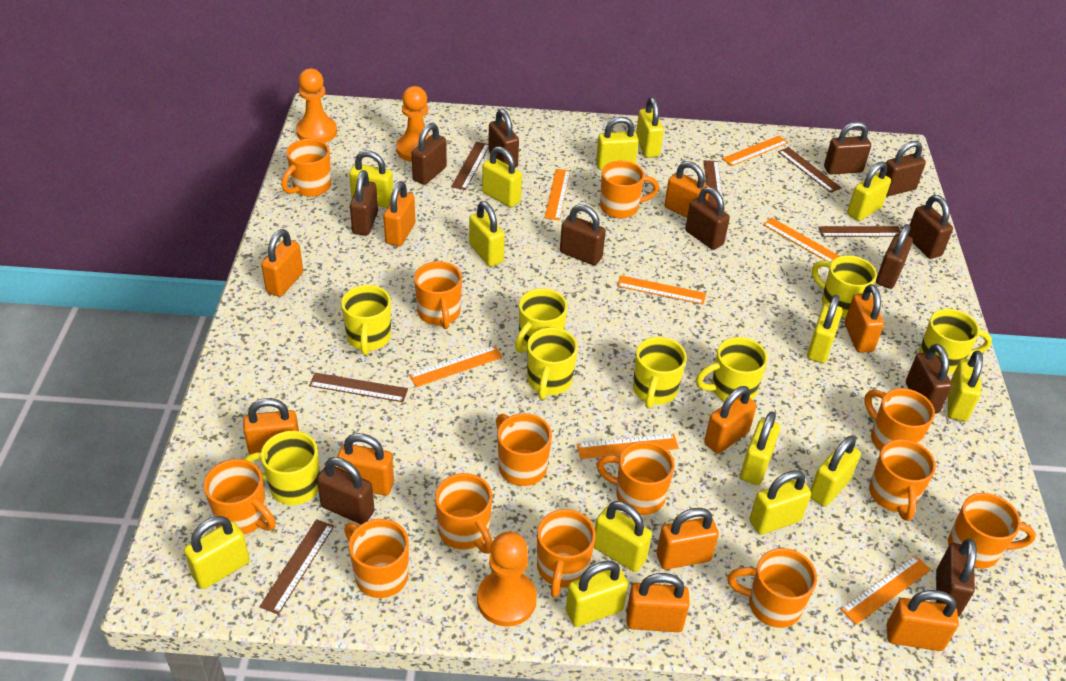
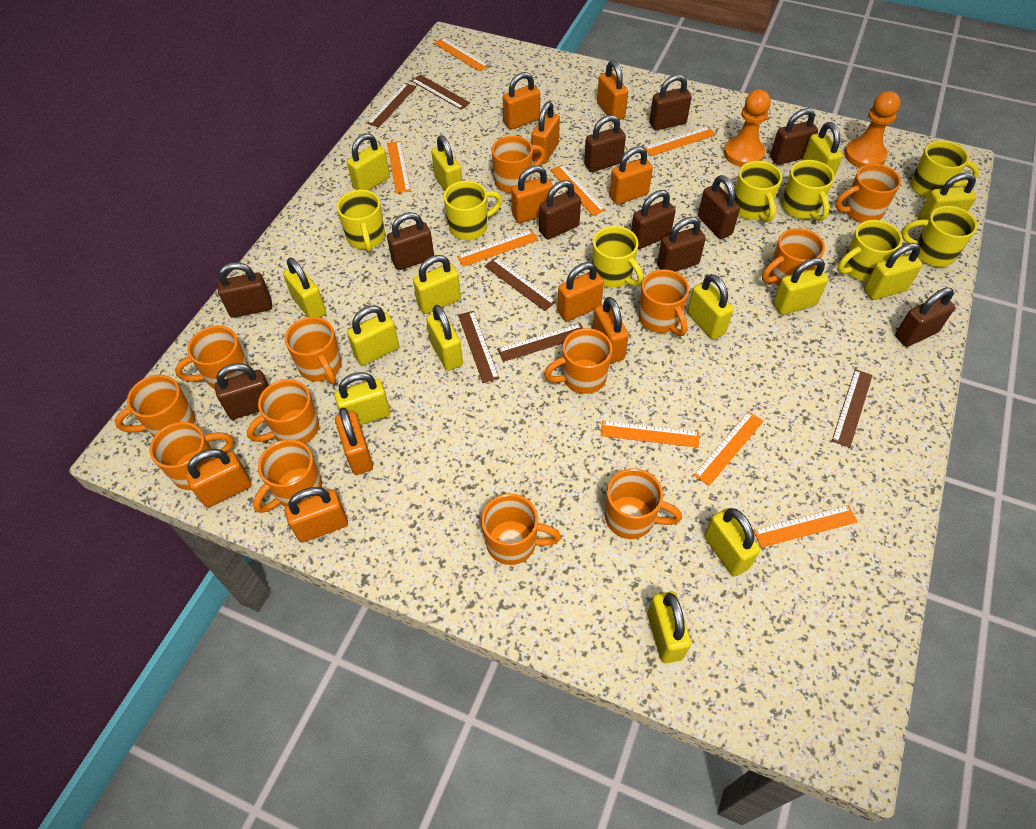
brown padlock: 12 -> 11
orange pawn: 3 -> 2
orange ruler: 7 -> 8

